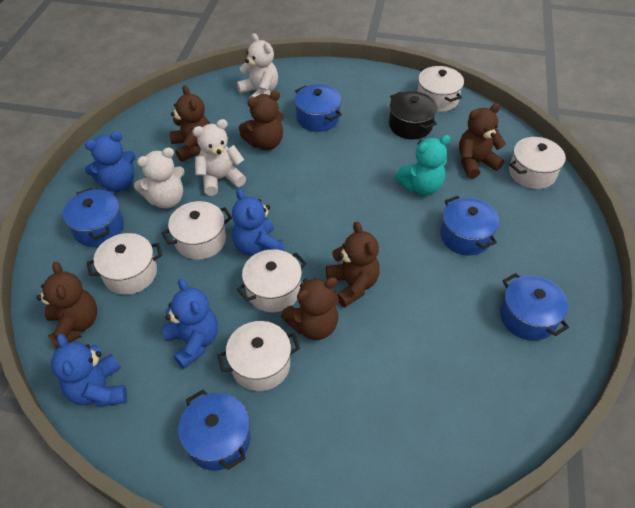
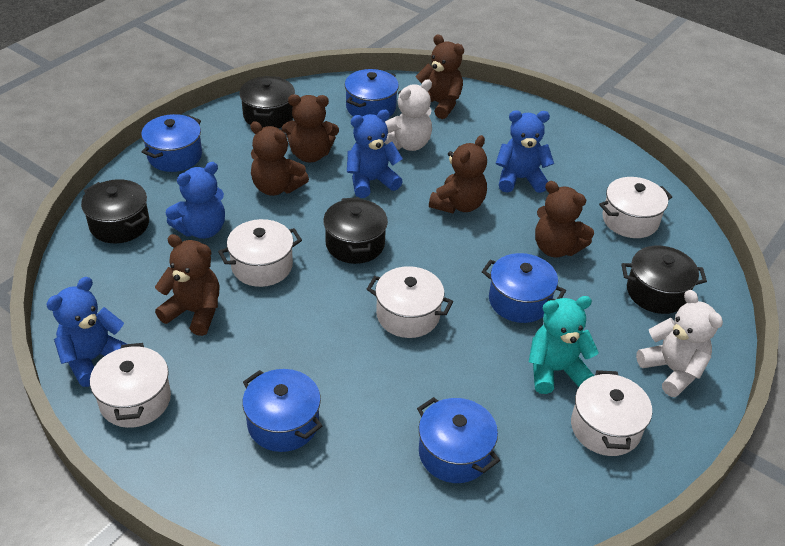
black pot: 1 -> 4
white pot: 6 -> 5
white teddy bear: 3 -> 2

